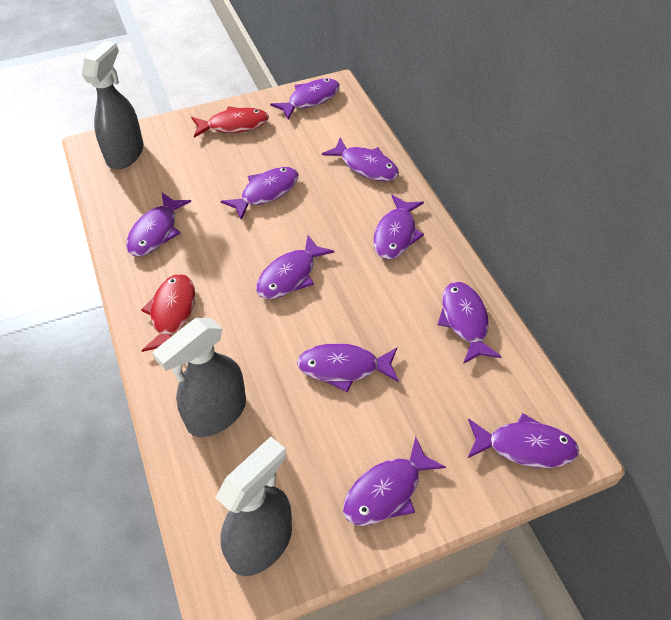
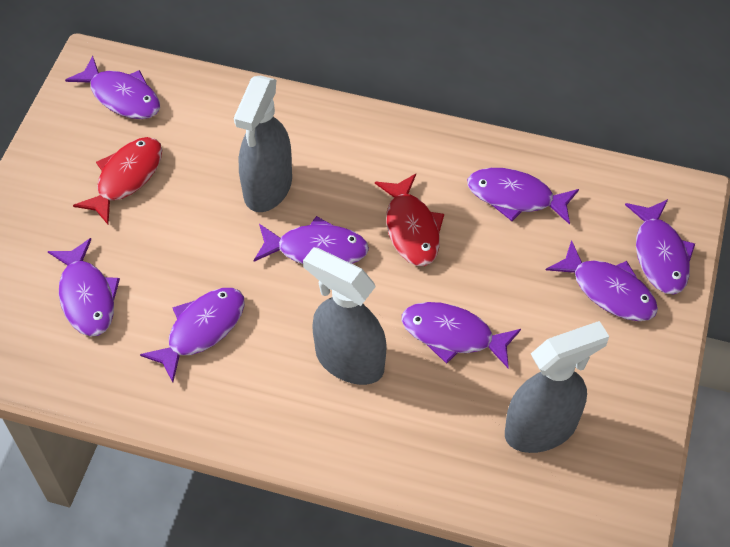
purple fish: 10 -> 8

